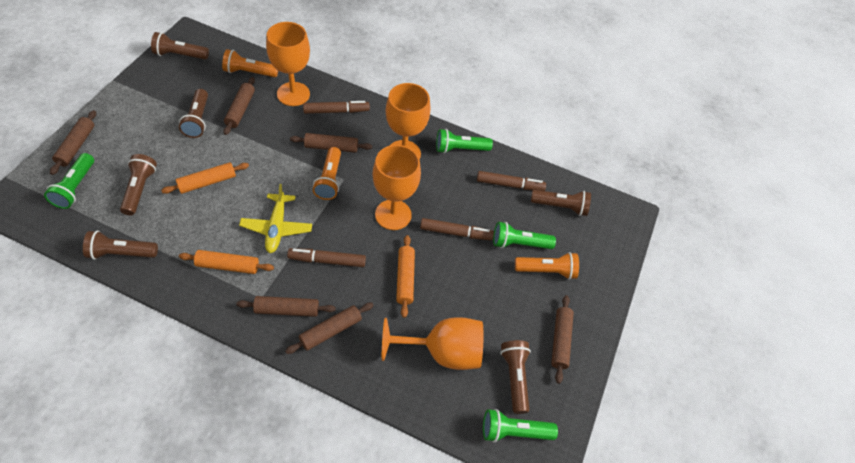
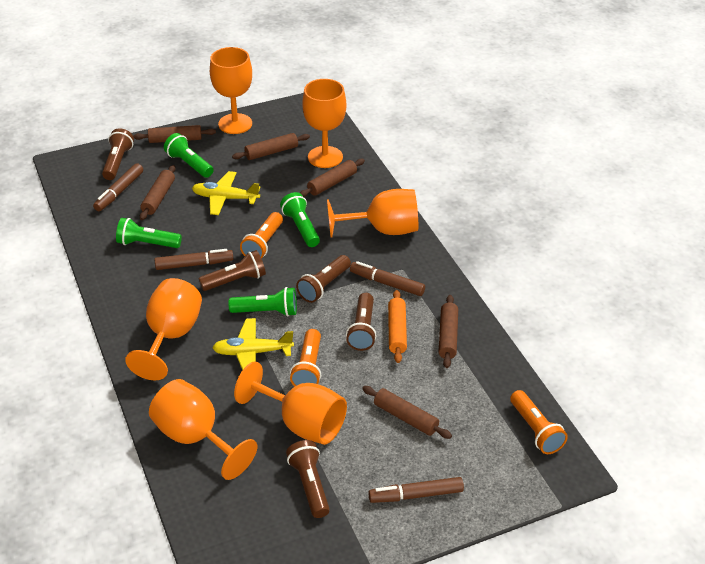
brown flashlight: 6 -> 5
orange goblet: 4 -> 6
orange rolling pin: 3 -> 1
yellow plane: 1 -> 2

